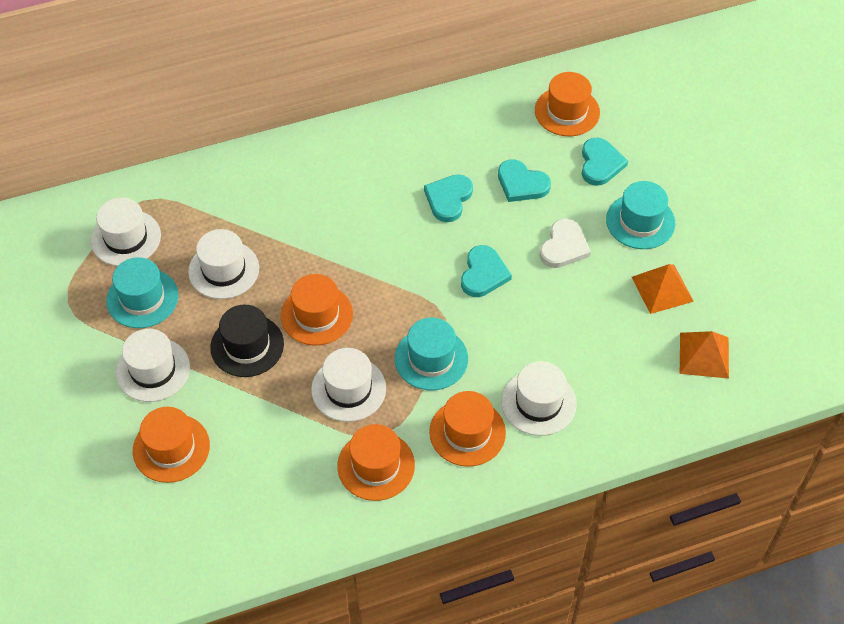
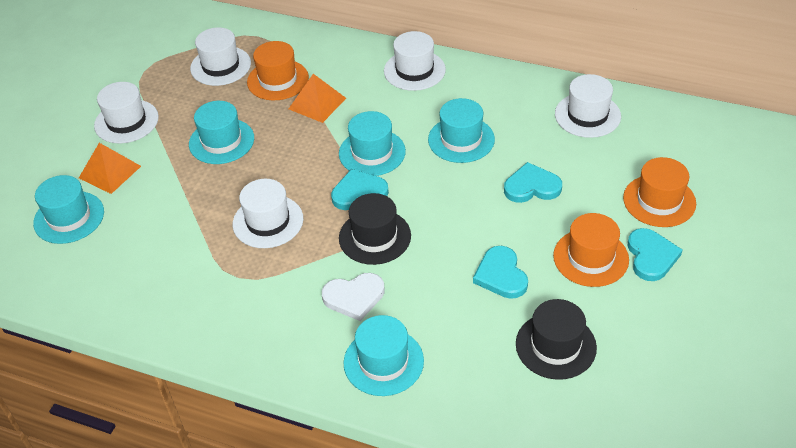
black hat: 1 -> 2
orange hat: 5 -> 3
turquoise hat: 3 -> 5

